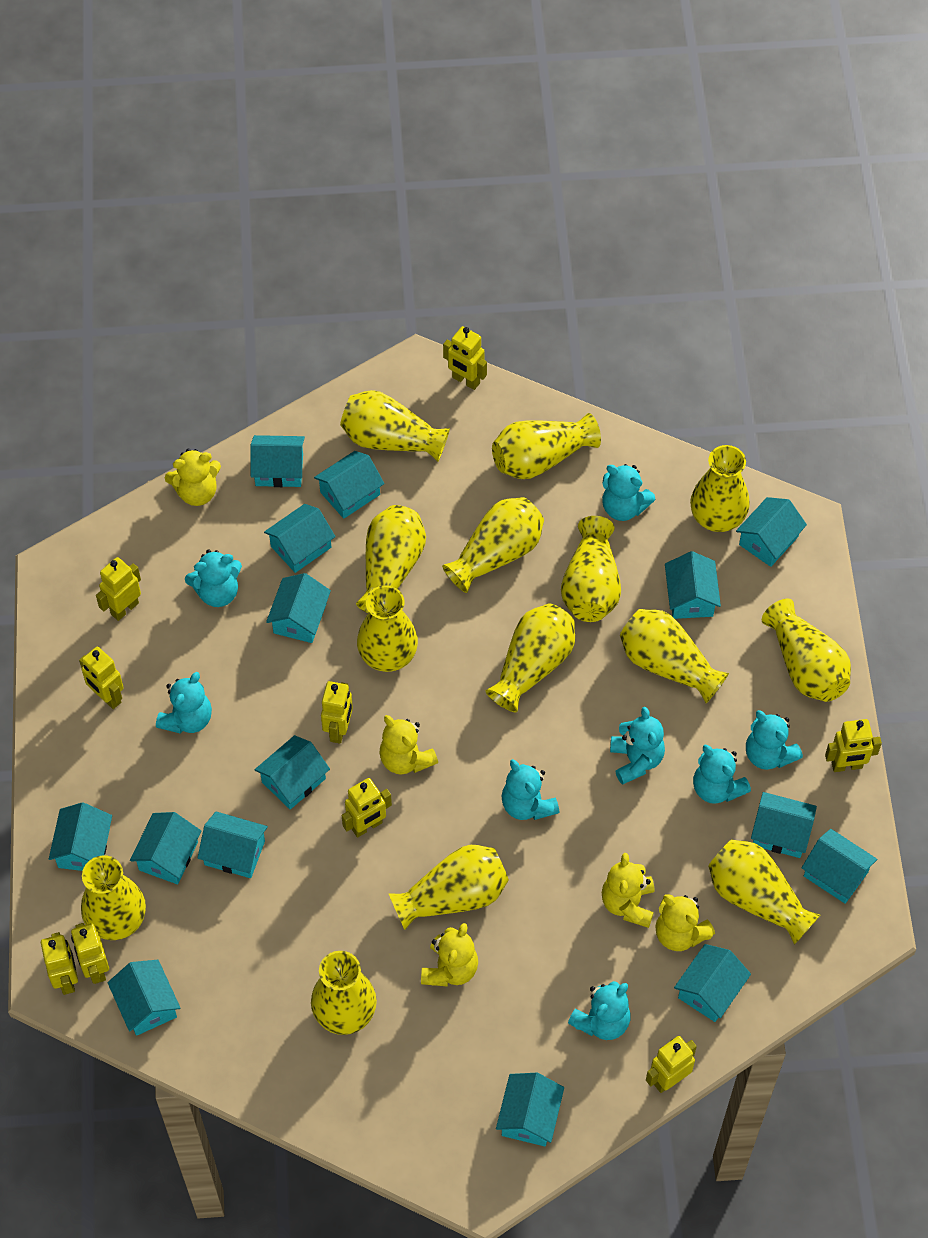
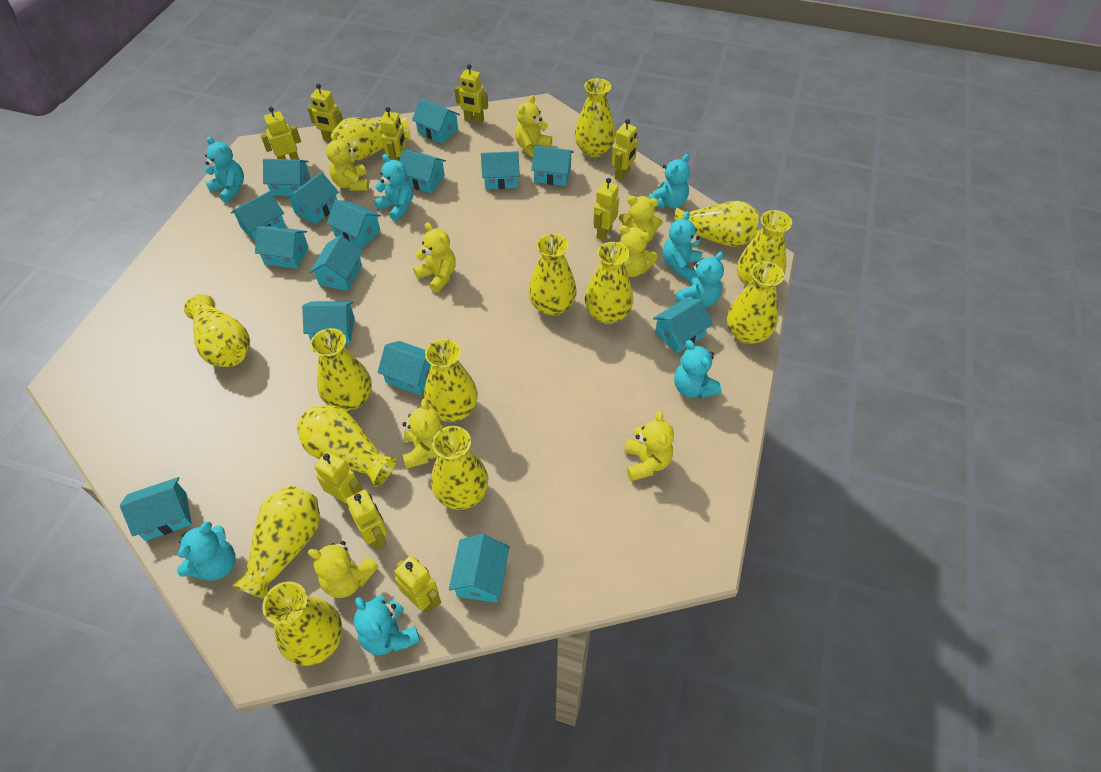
yellow teddy bear: 5 -> 8

